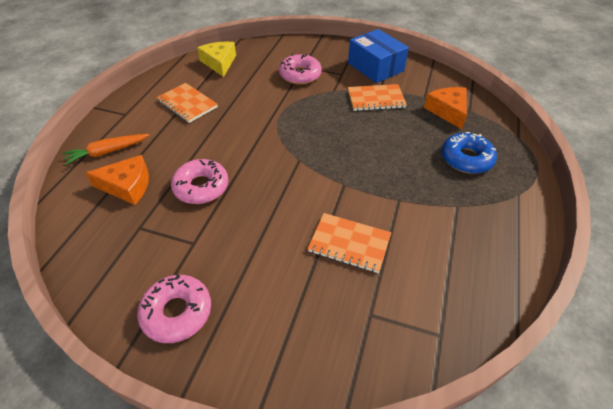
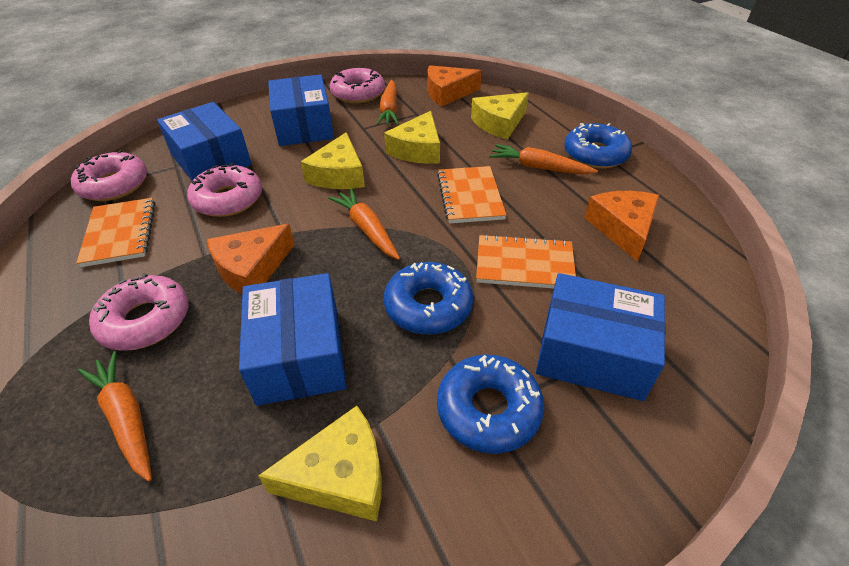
blue box: 1 -> 4
blue donut: 1 -> 3
orange carrot: 1 -> 4
orange cheese: 2 -> 3
pink donut: 3 -> 4
yellow cheese: 1 -> 4

